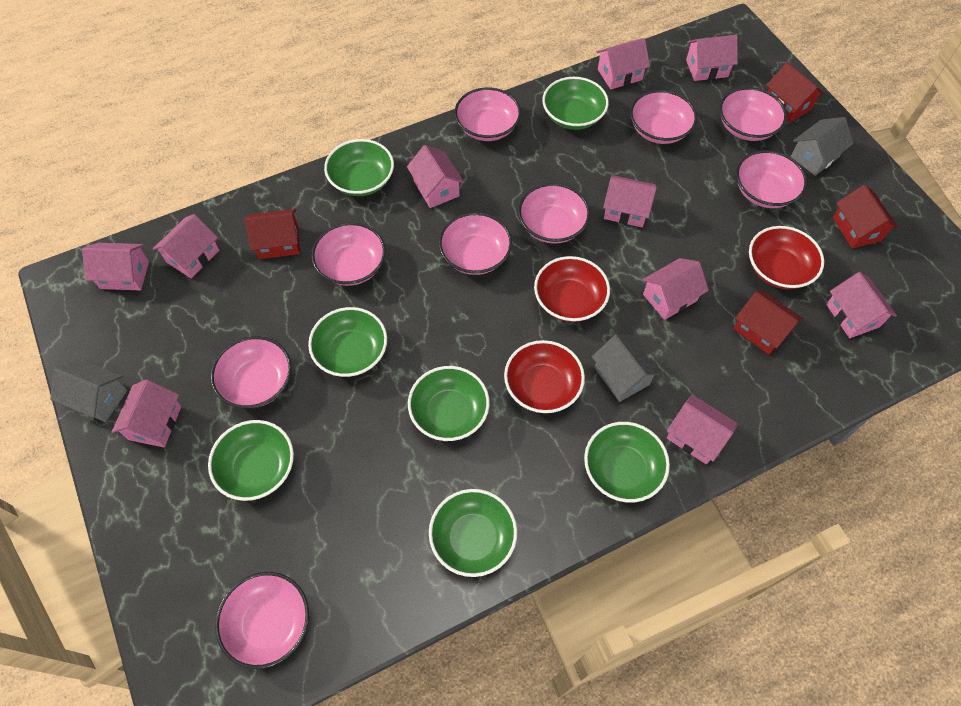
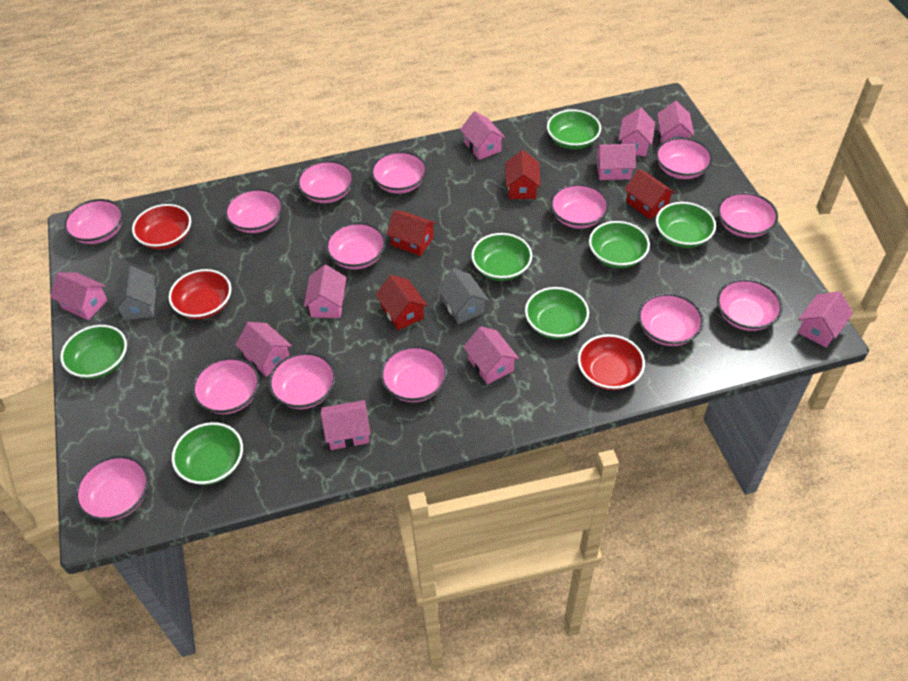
grey house: 3 -> 2
pink bowl: 9 -> 14

